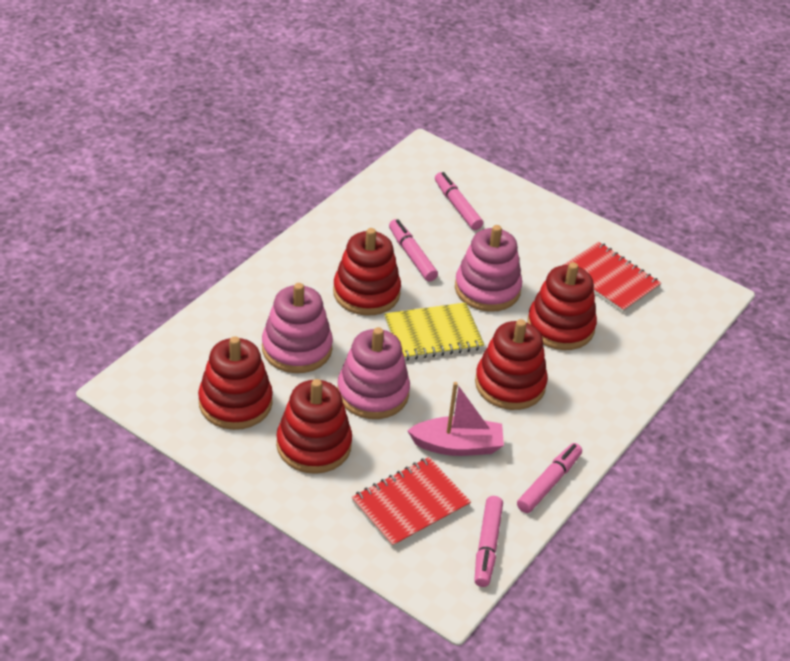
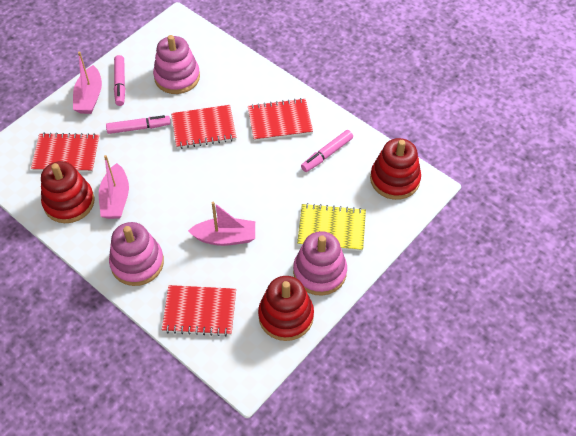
pink boat: 1 -> 3
pink marker: 4 -> 3
red notebook: 2 -> 4
red stacking toy: 5 -> 3

